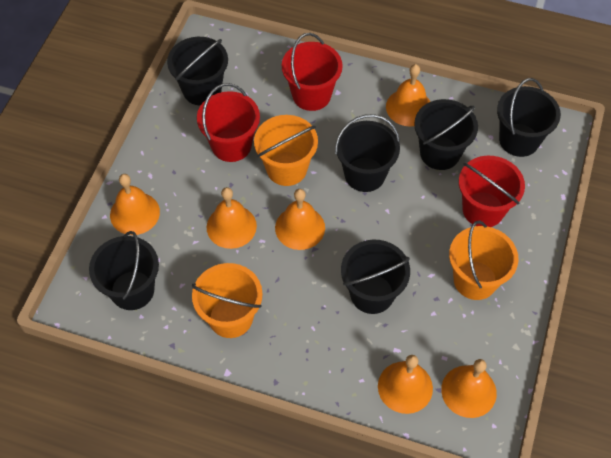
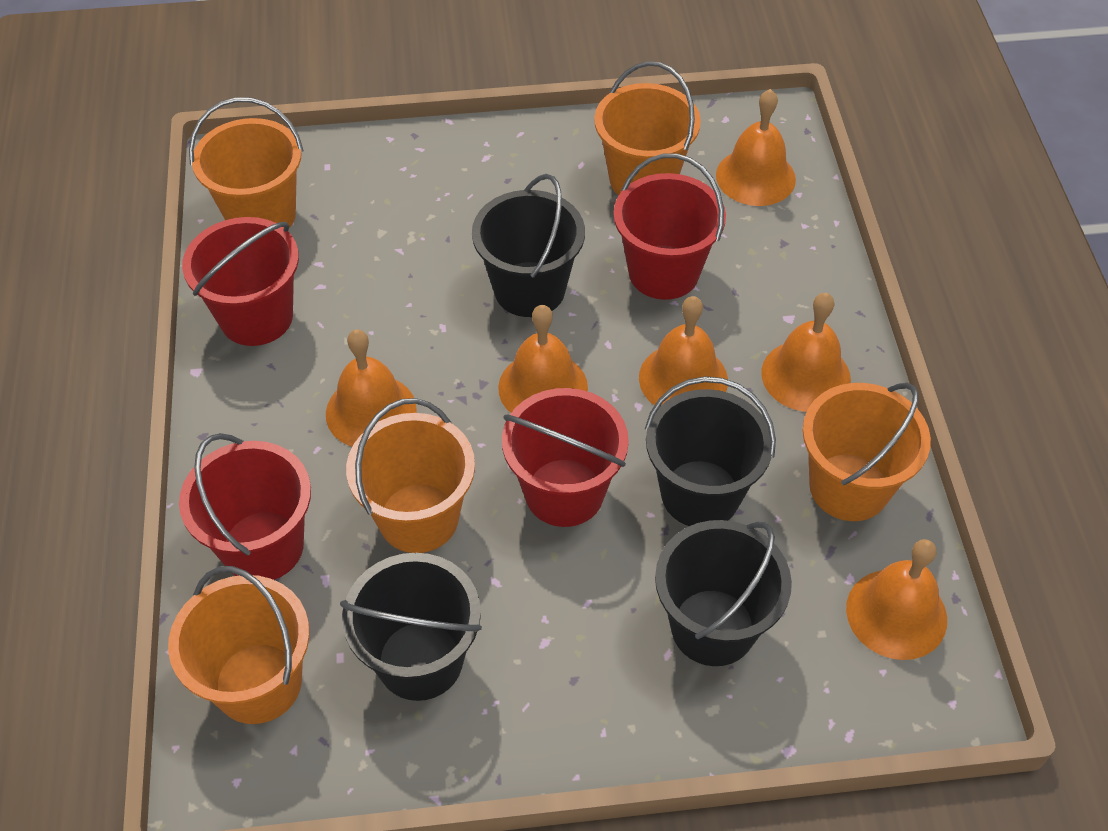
black bucket: 6 -> 4
orange bucket: 3 -> 5
red bucket: 3 -> 4

